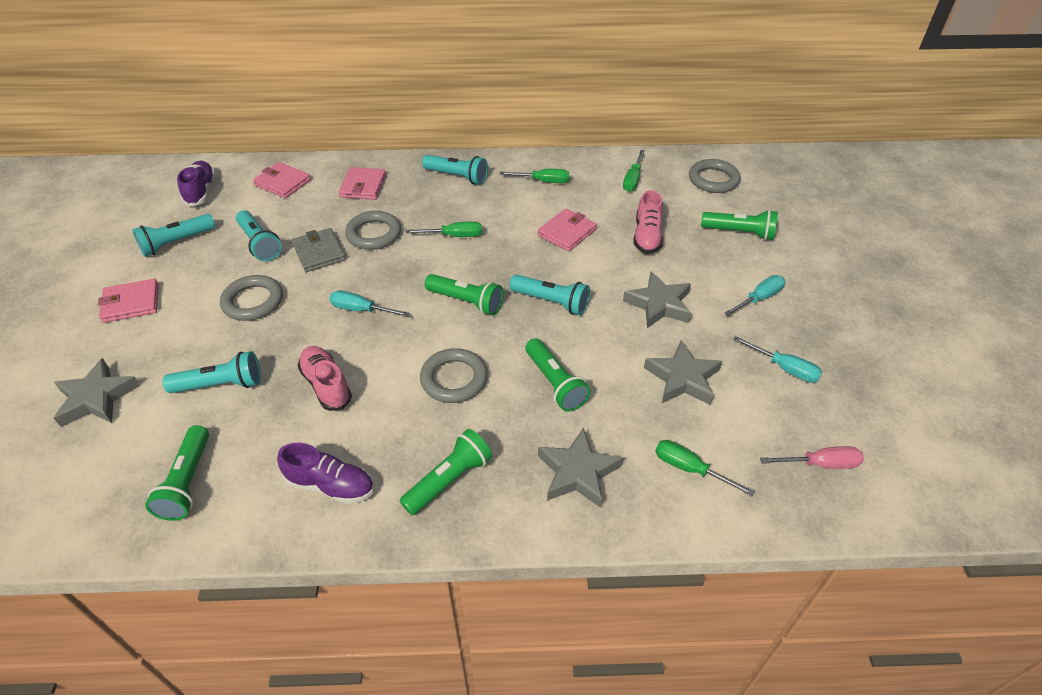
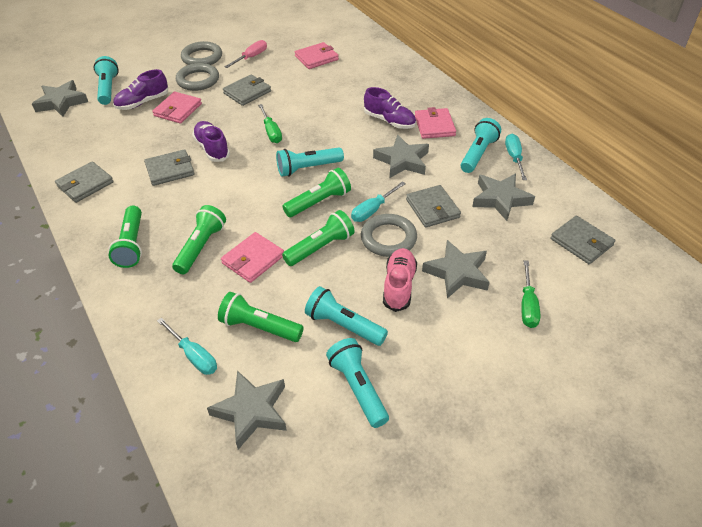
green screwdriver: 4 -> 2
grey ring: 4 -> 3
grey star: 4 -> 5
grey wallet: 1 -> 5
pink shoe: 2 -> 1
purple shoe: 2 -> 3

